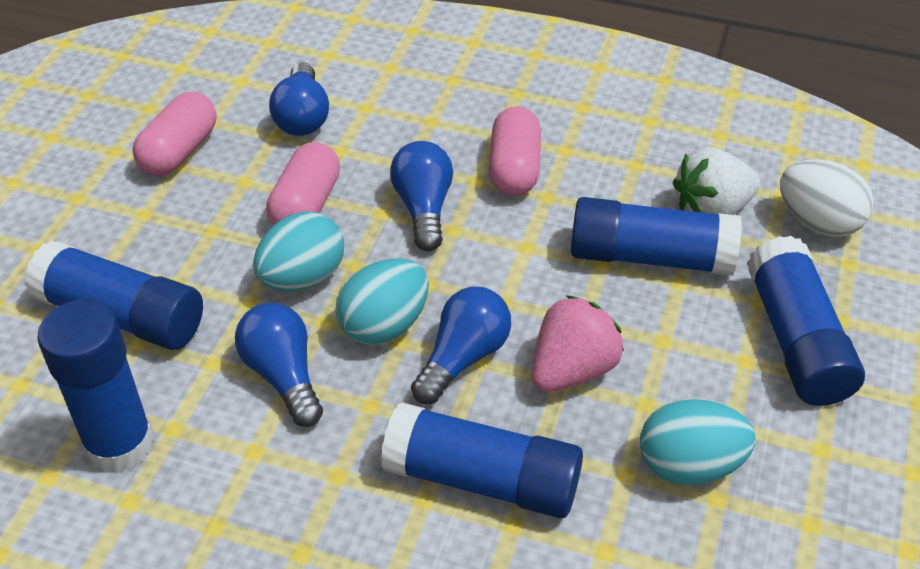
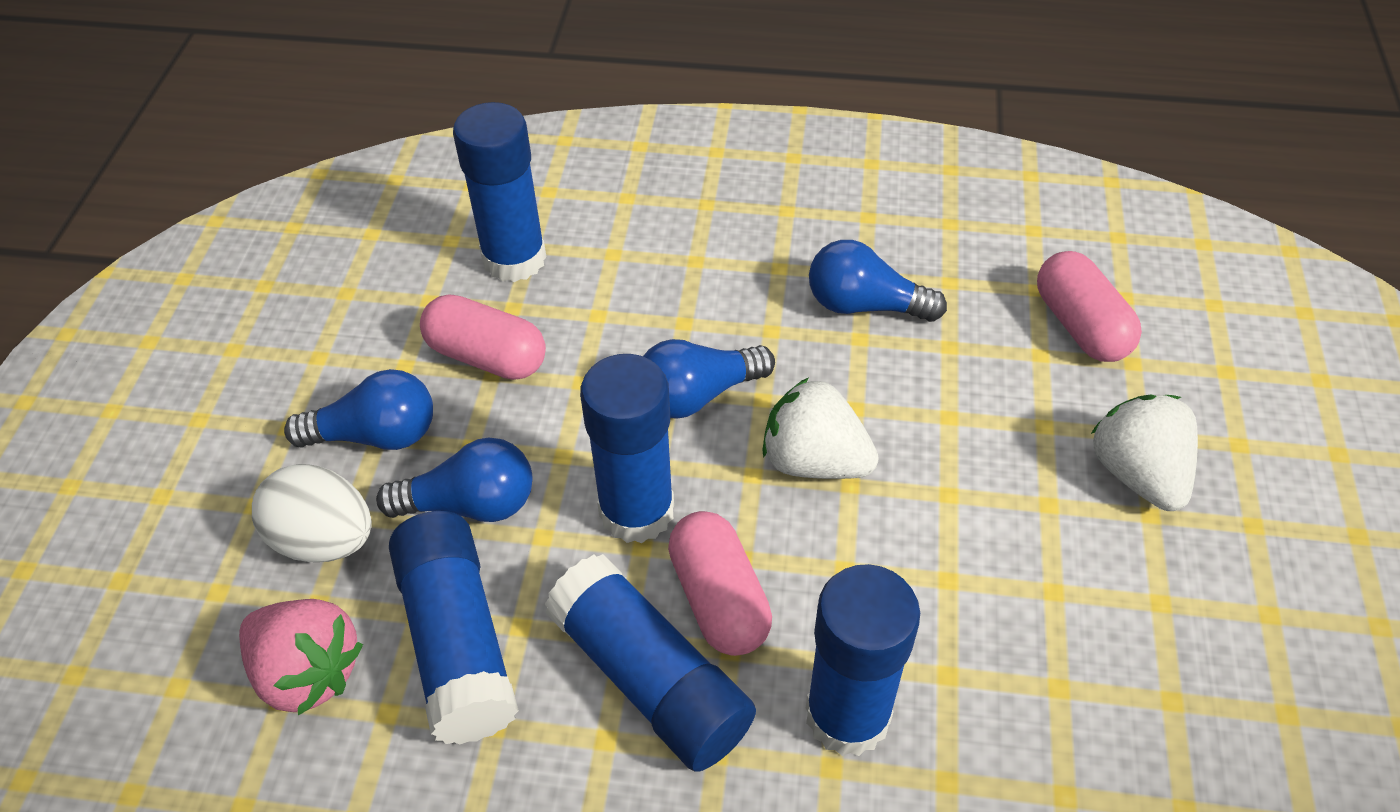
turquoise egg: 3 -> 0
white strawberry: 1 -> 2

